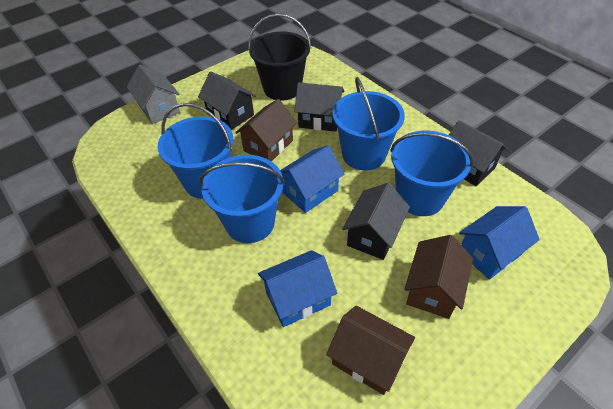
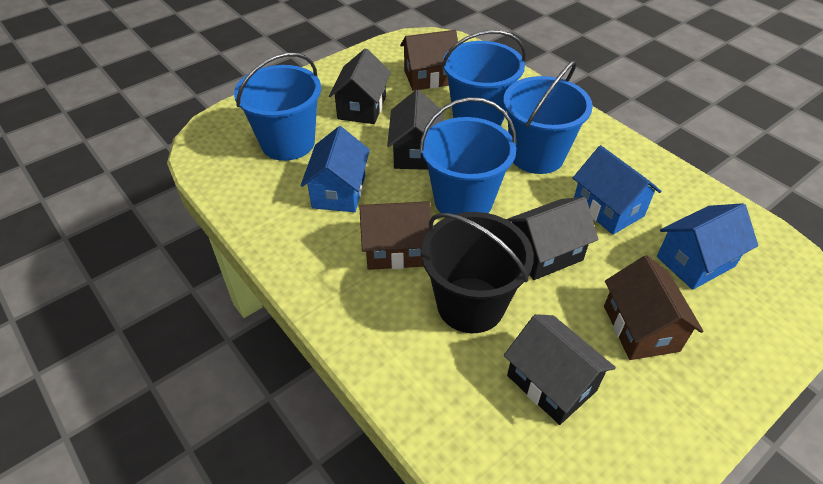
grey house: 1 -> 0

